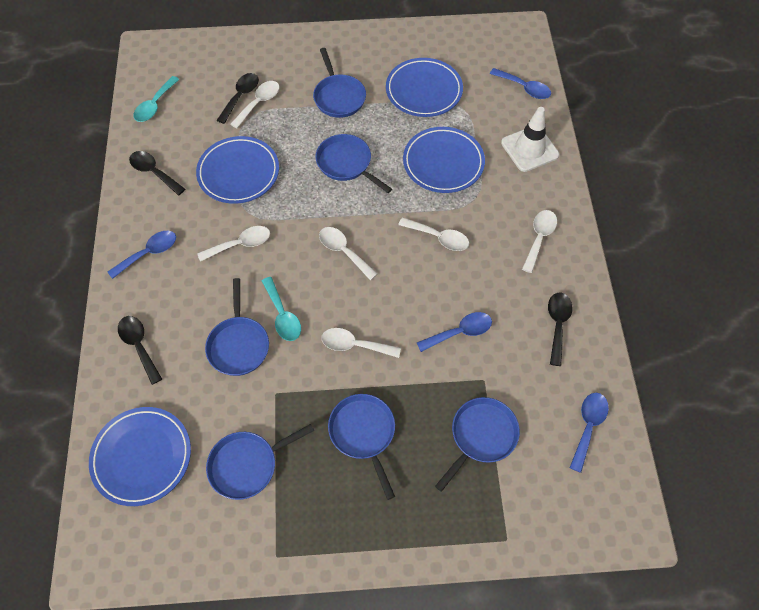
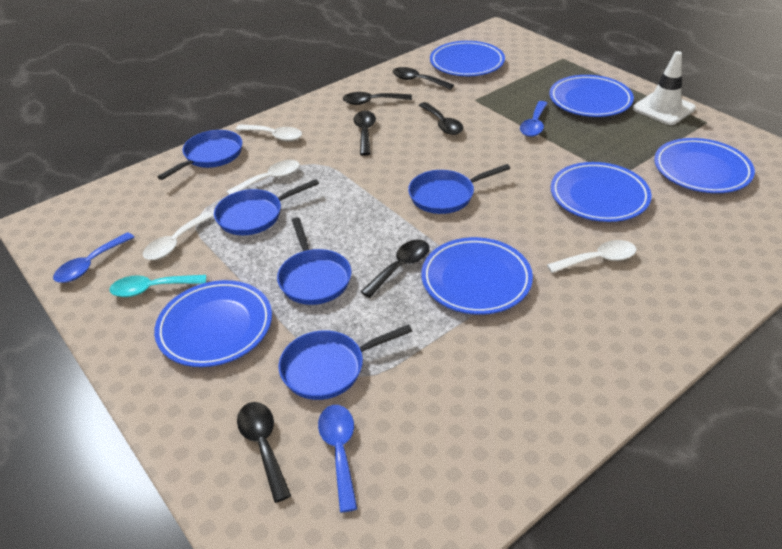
black spoon: 4 -> 6
blue pan: 6 -> 5
blue plate: 4 -> 6
blue spoon: 4 -> 3
turquoise spoon: 2 -> 1
white spoon: 6 -> 4

